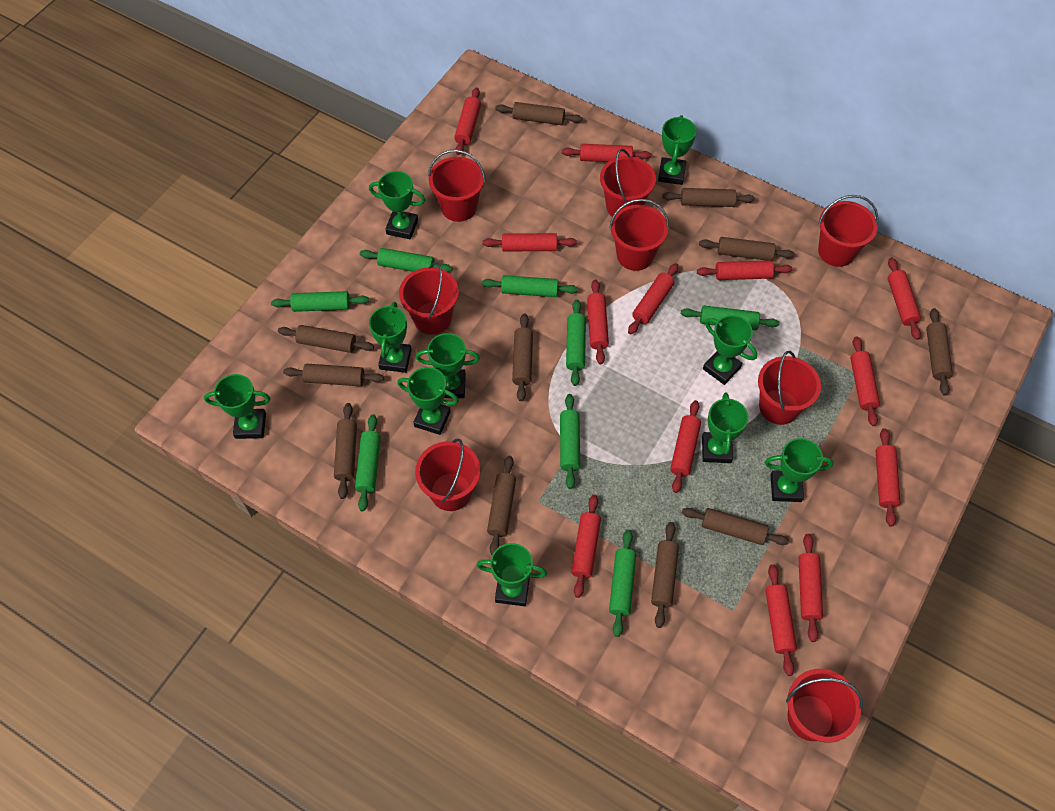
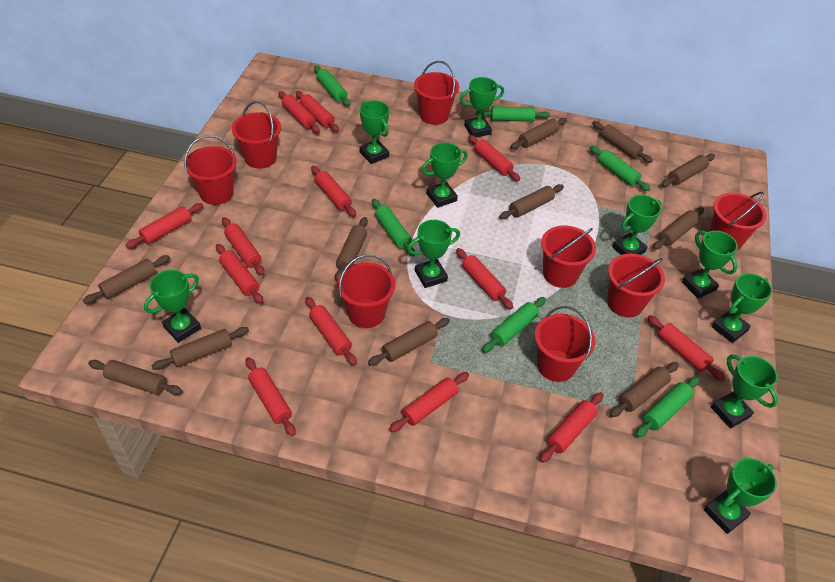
green rolling pin: 8 -> 6

